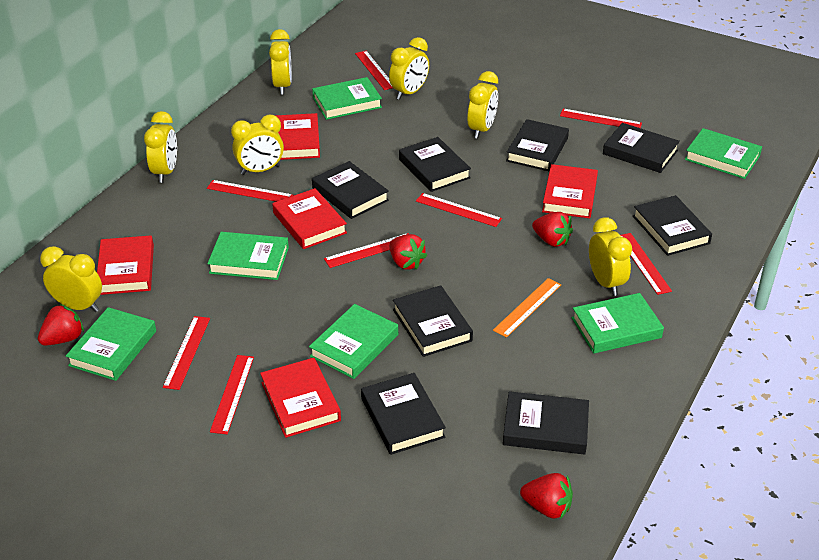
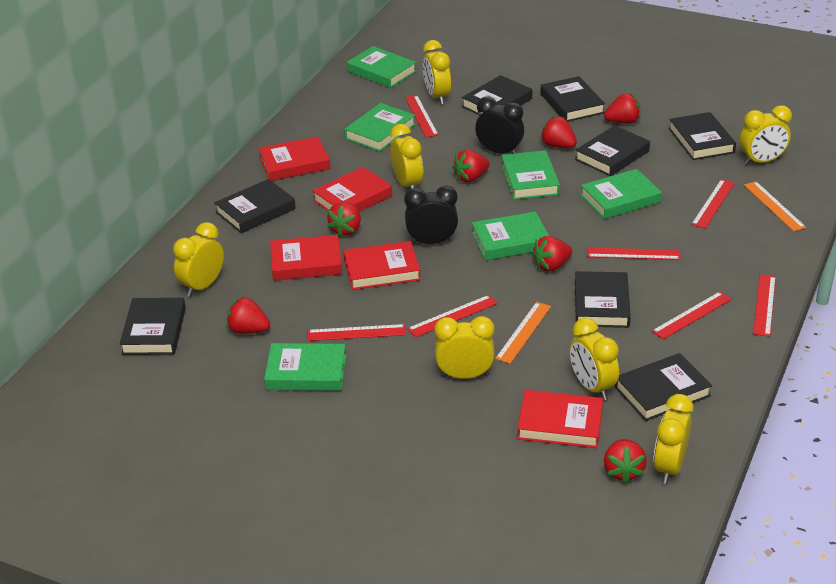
black clock: 0 -> 2
orange ruler: 1 -> 2
red ruler: 8 -> 7
red strawberry: 4 -> 7

